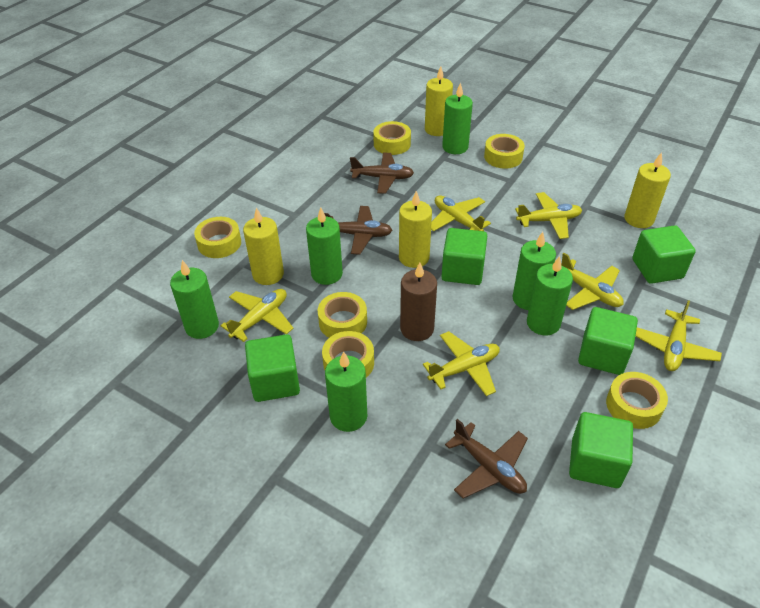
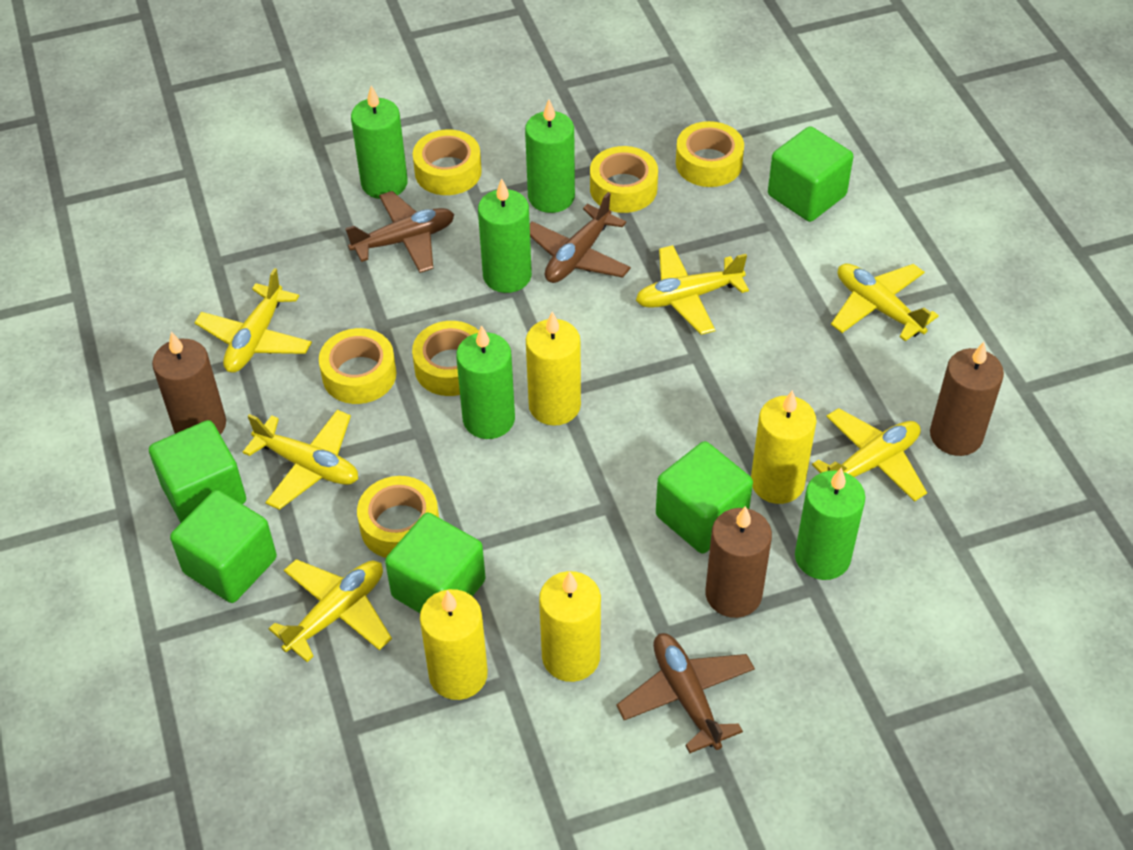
brown candle: 1 -> 3
green candle: 6 -> 5

